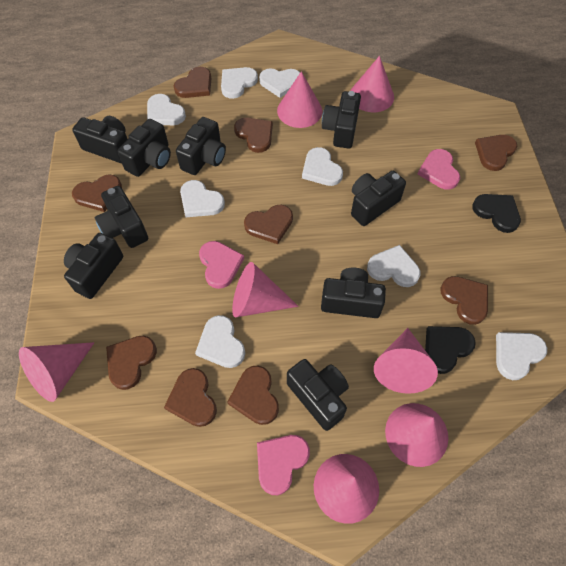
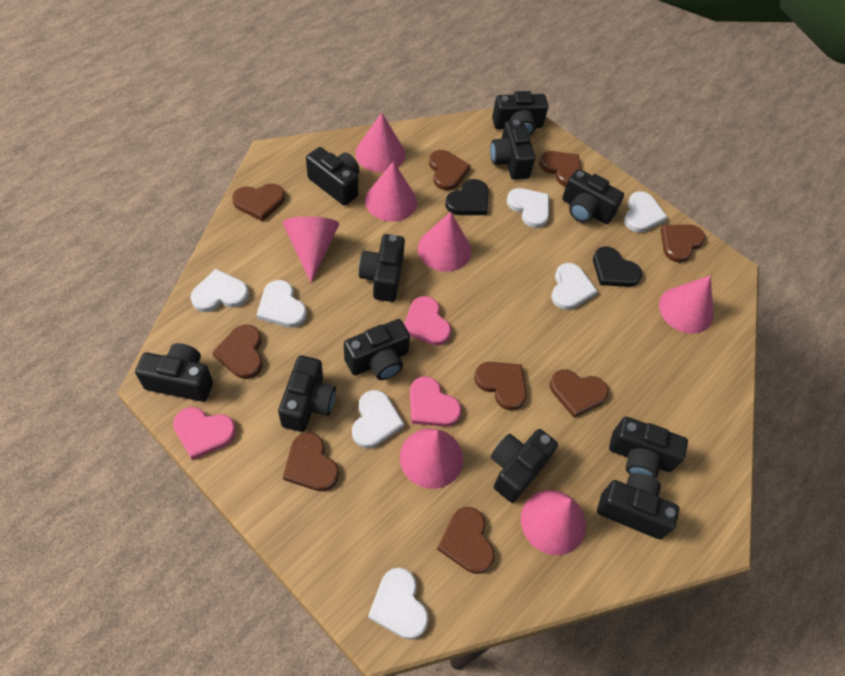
black camera: 9 -> 11
white heart: 8 -> 7

